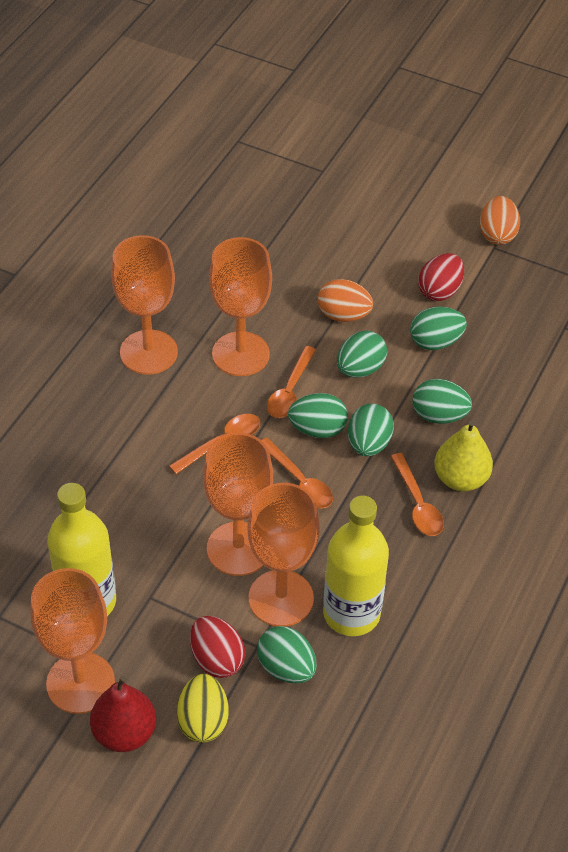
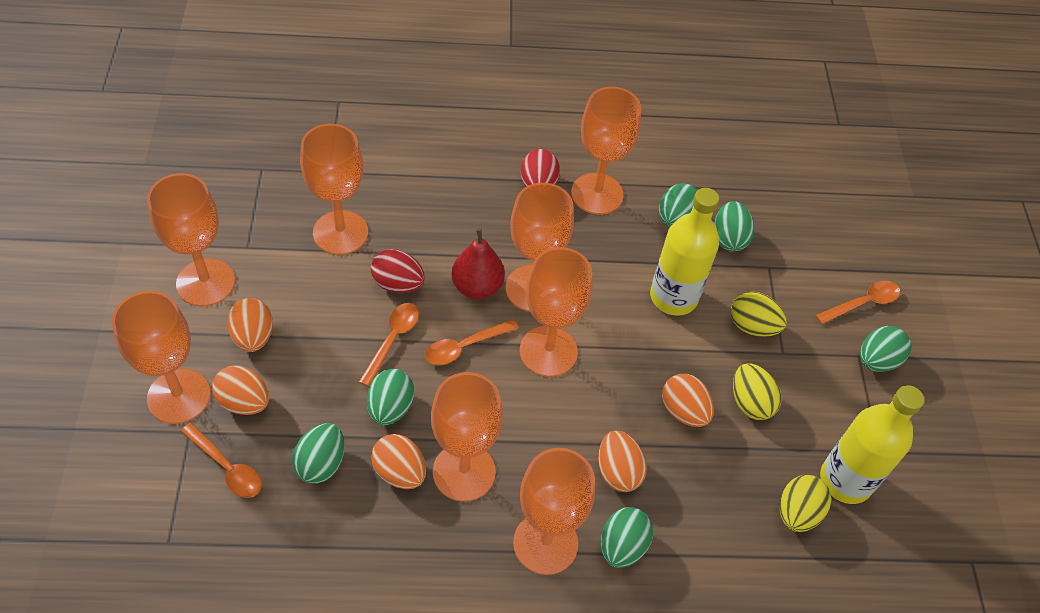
orange egg: 2 -> 5
orange goblet: 5 -> 8
yellow egg: 1 -> 3
yellow pear: 1 -> 0

